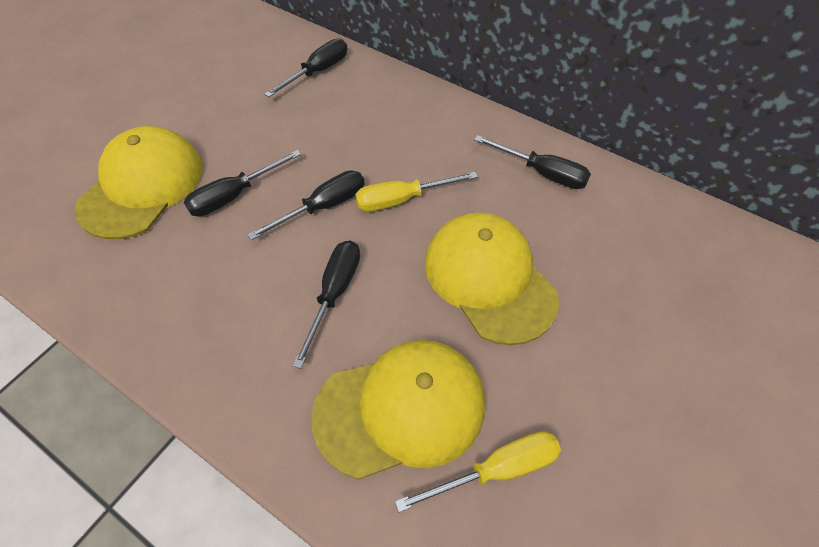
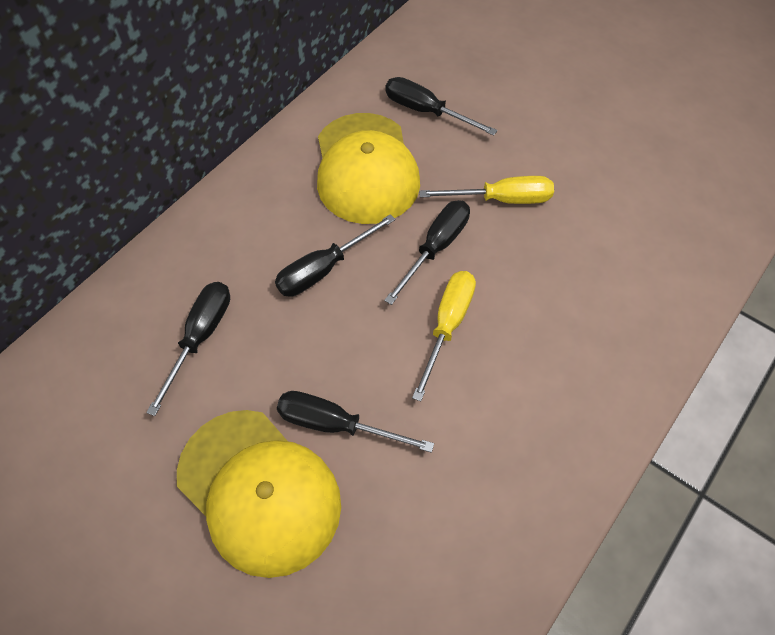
yellow cap: 3 -> 2

